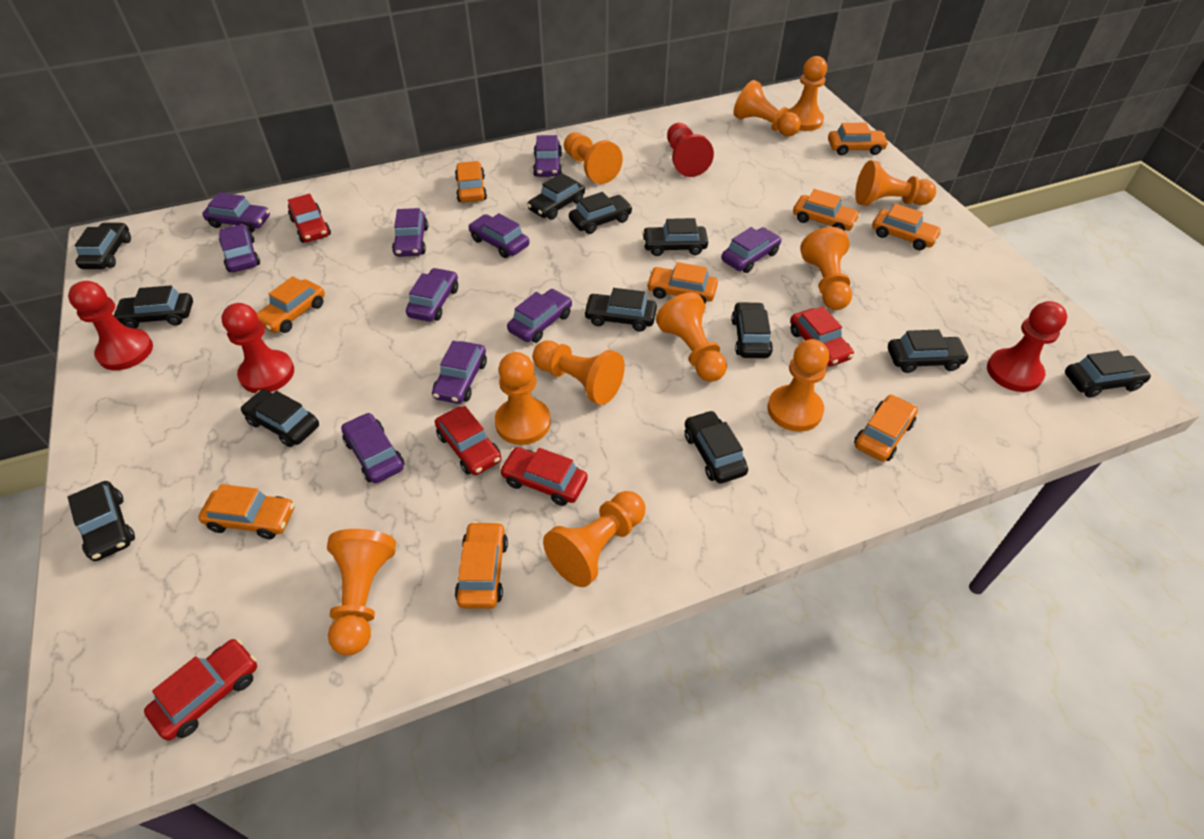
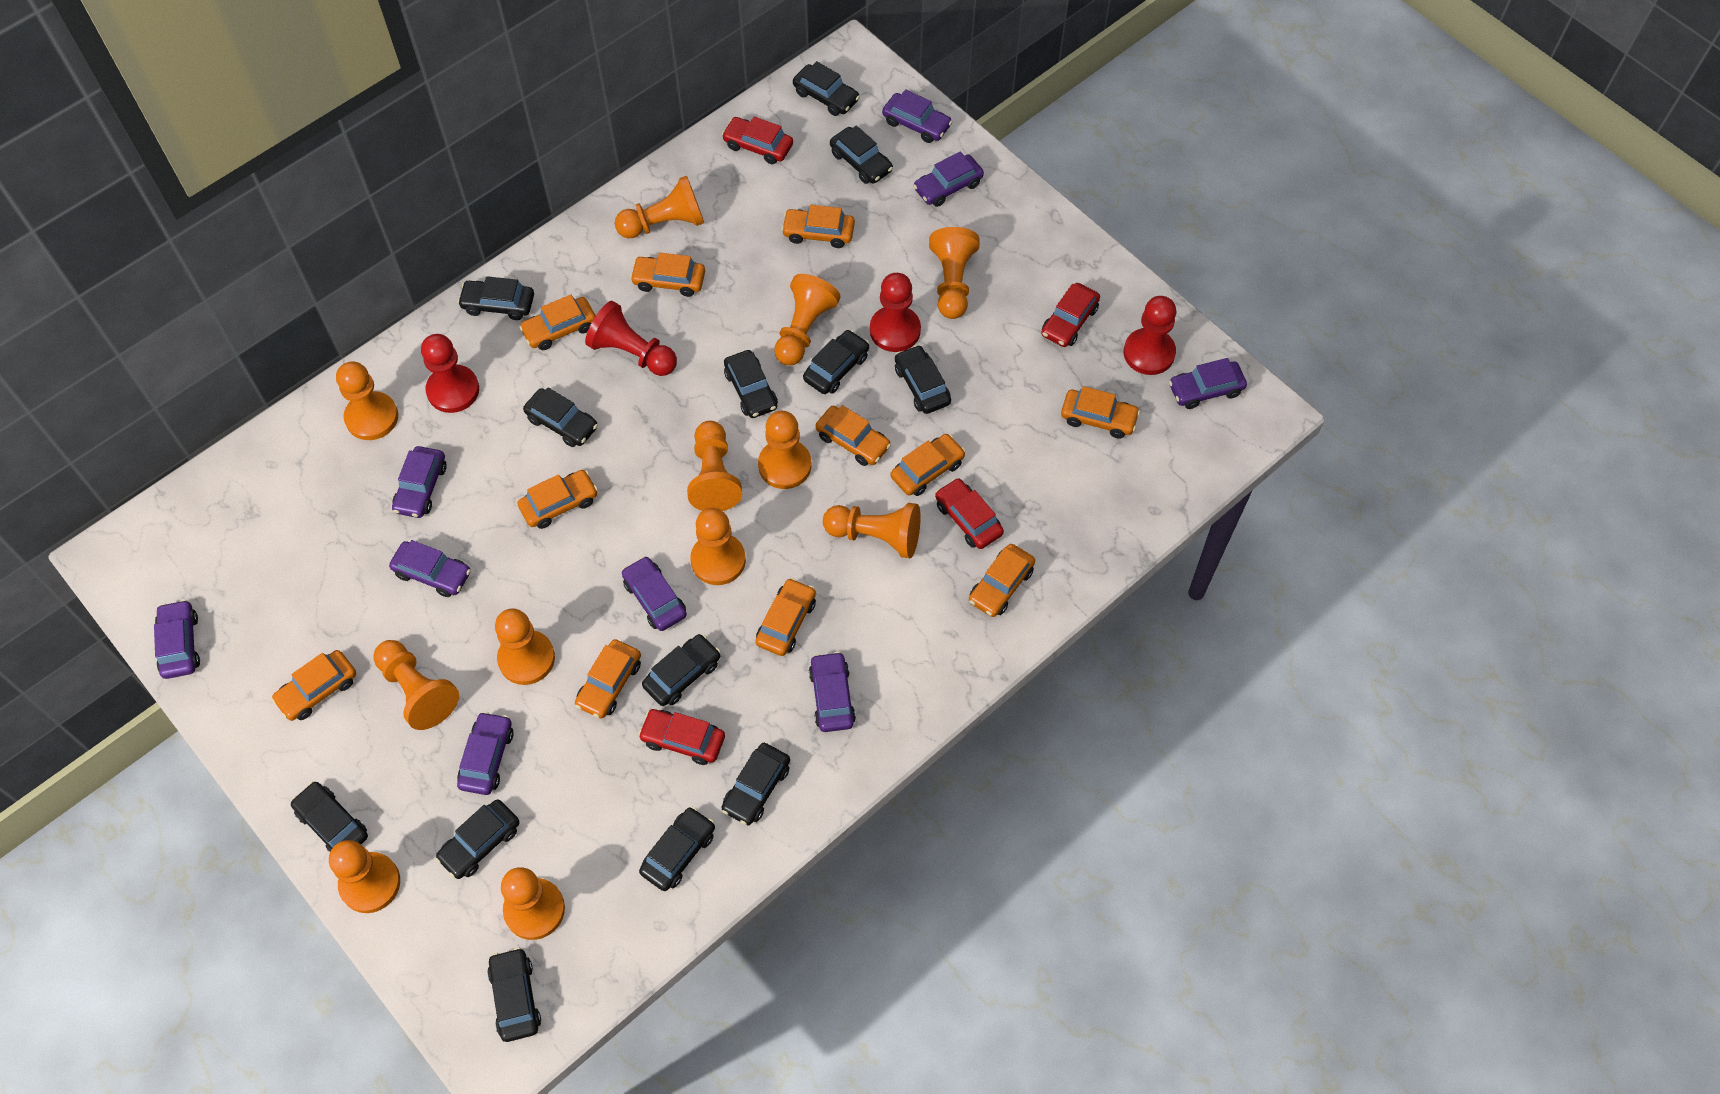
black car: 12 -> 13
orange car: 9 -> 11
orange pawn: 11 -> 12
purple car: 10 -> 9
red car: 5 -> 4

